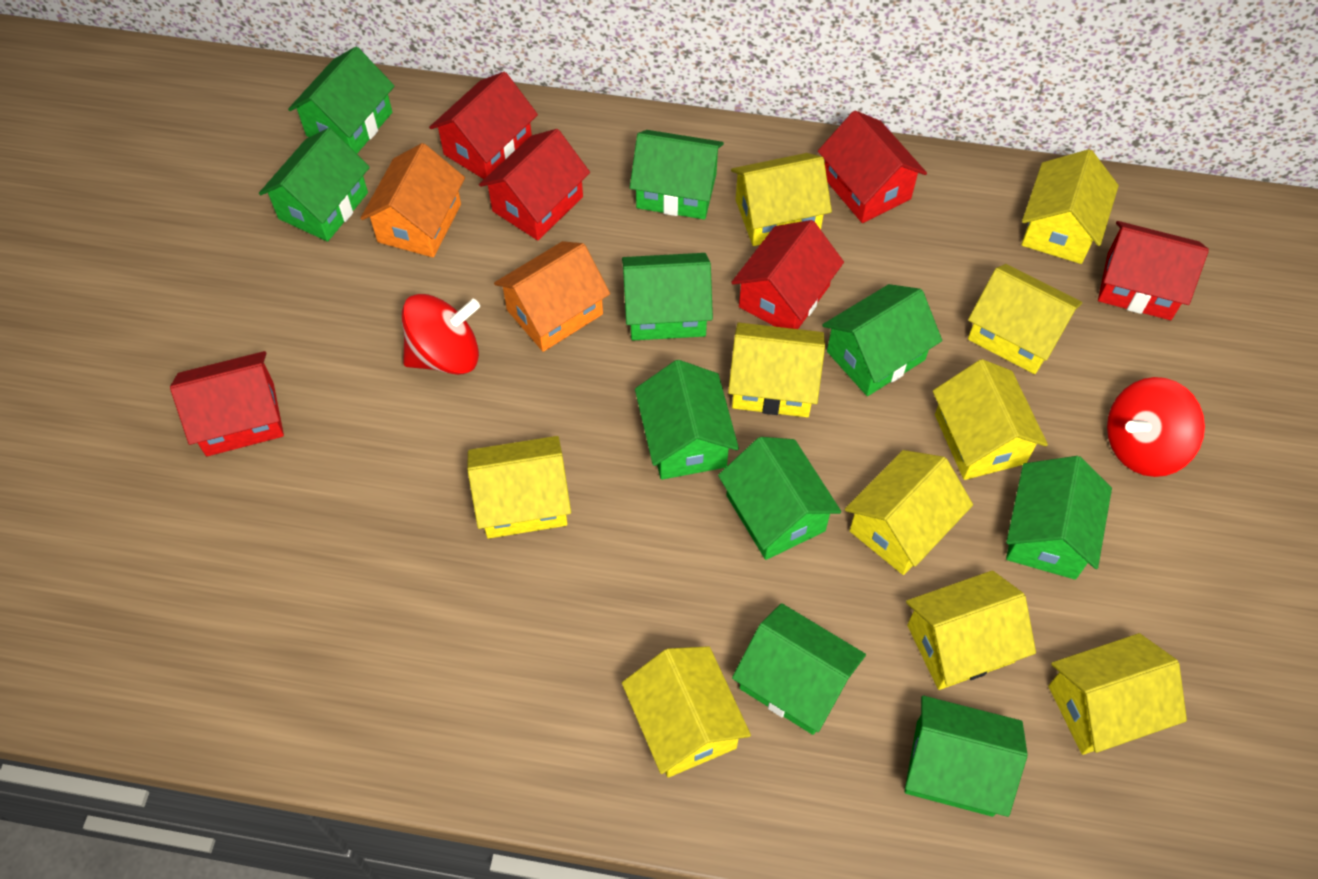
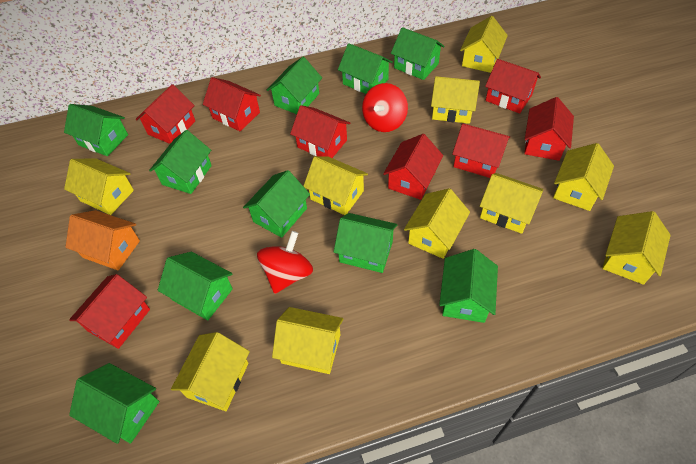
orange house: 2 -> 1
red house: 6 -> 8

